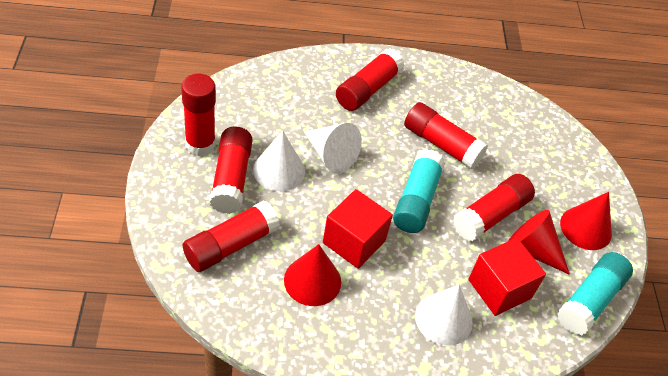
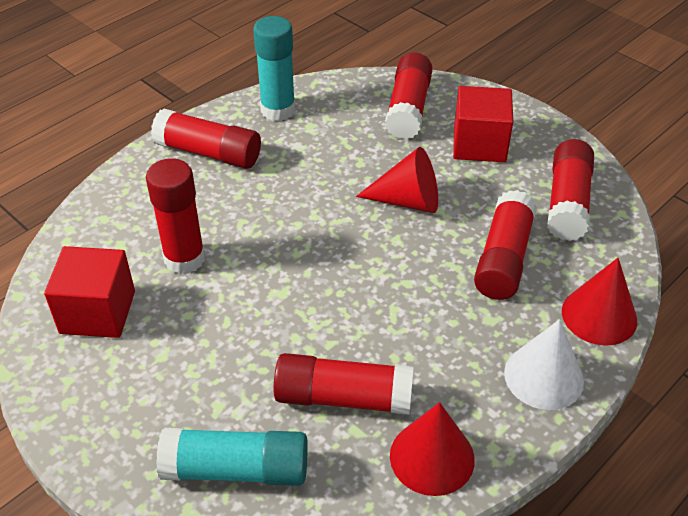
white cone: 3 -> 1

